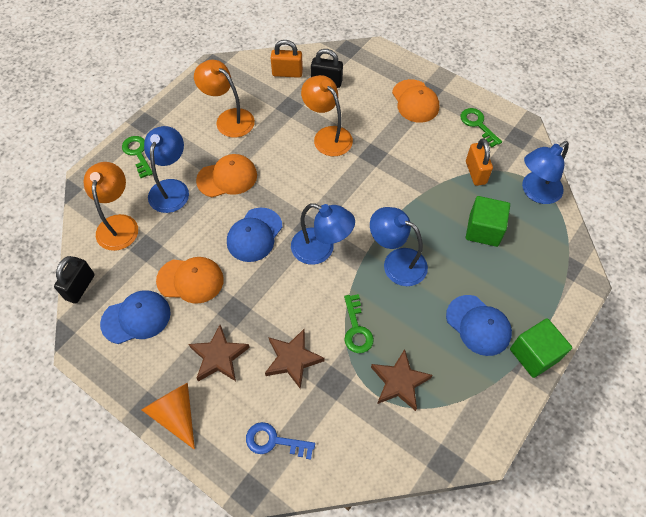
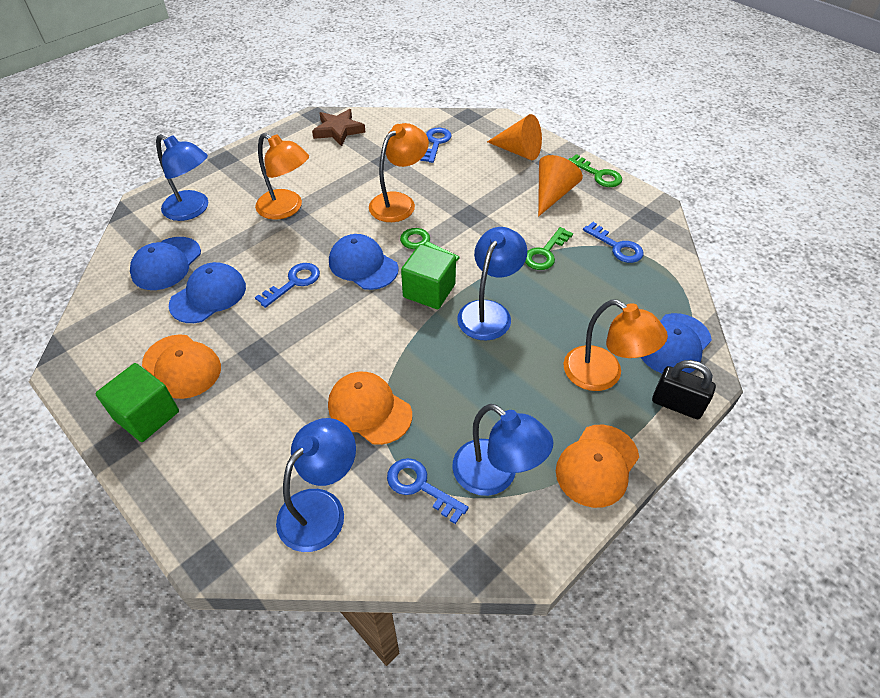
black padlock: 2 -> 1
blue cap: 3 -> 4
blue key: 1 -> 4
brown star: 3 -> 1
orange cone: 1 -> 2
orange padlock: 2 -> 0

